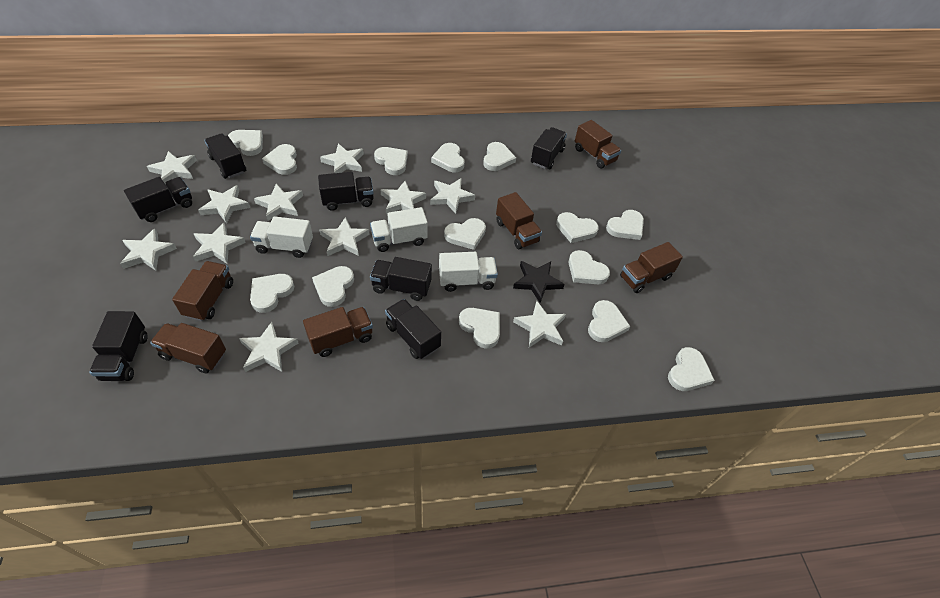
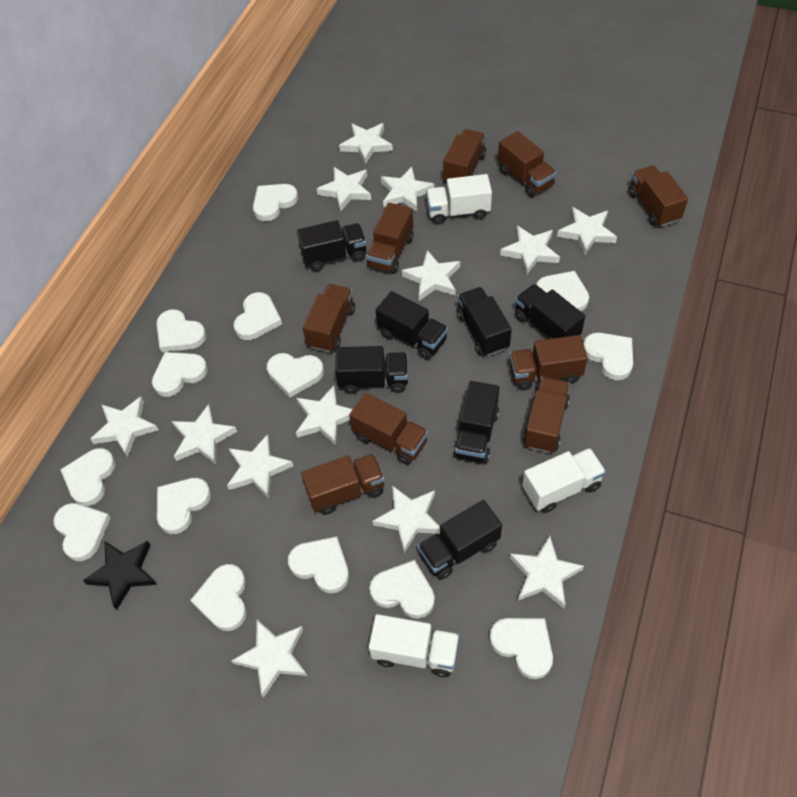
brown truck: 6 -> 9
white star: 11 -> 13

